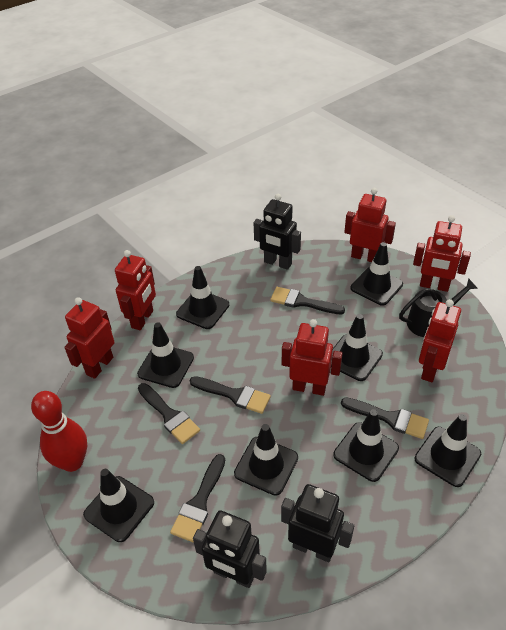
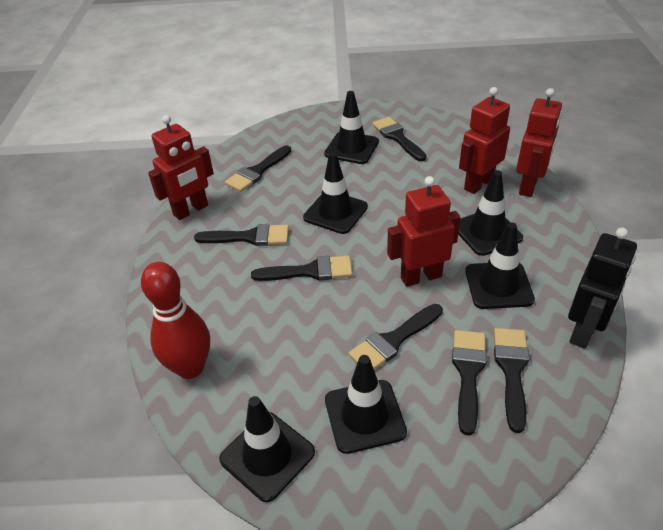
black brush: 5 -> 7
black robot: 3 -> 1
black traffic cone: 8 -> 6
black watering can: 1 -> 0
red robot: 6 -> 4

